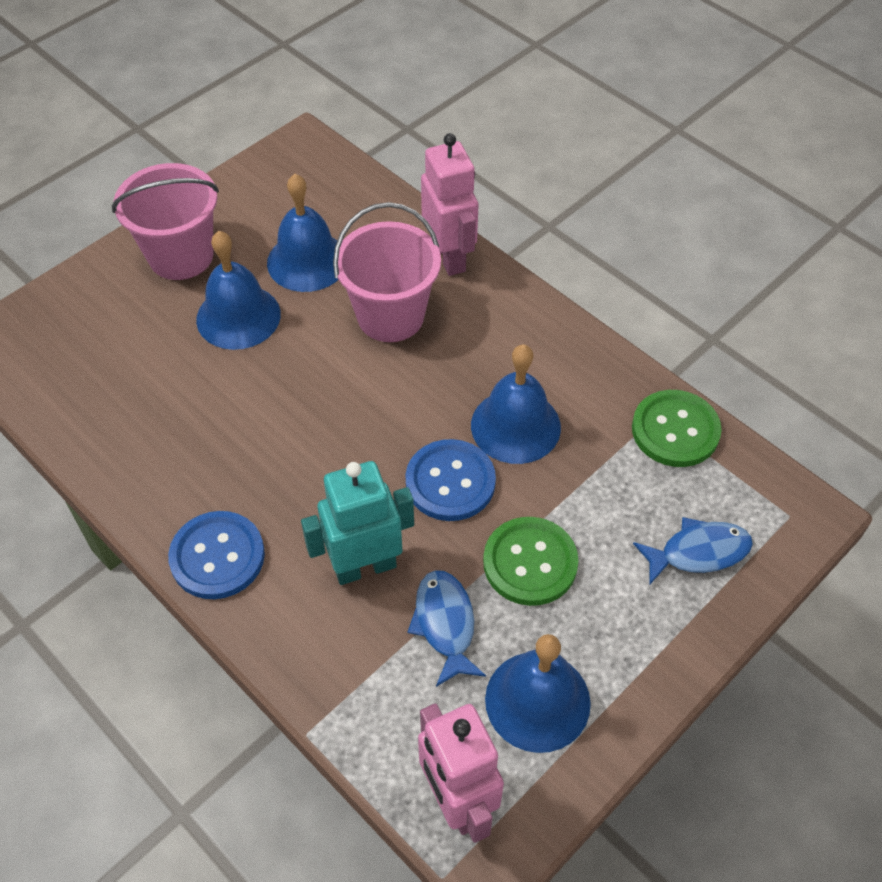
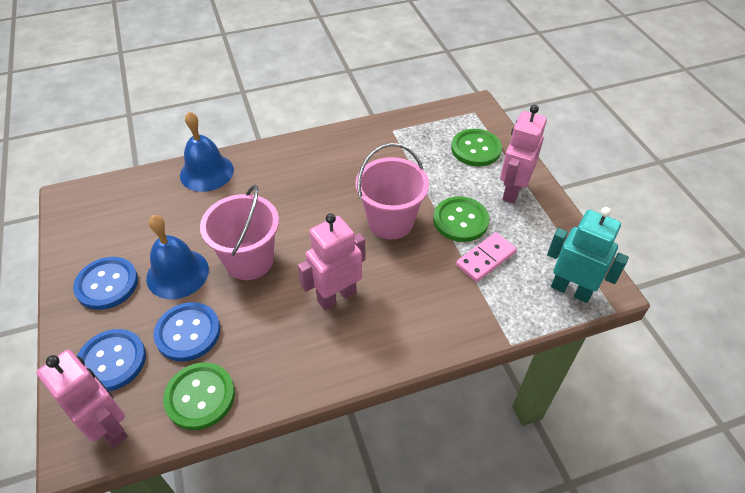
blue bell: 4 -> 2
blue button: 2 -> 3
blue fish: 2 -> 0
green button: 2 -> 3
pink domino: 0 -> 1
pink robot: 2 -> 3

